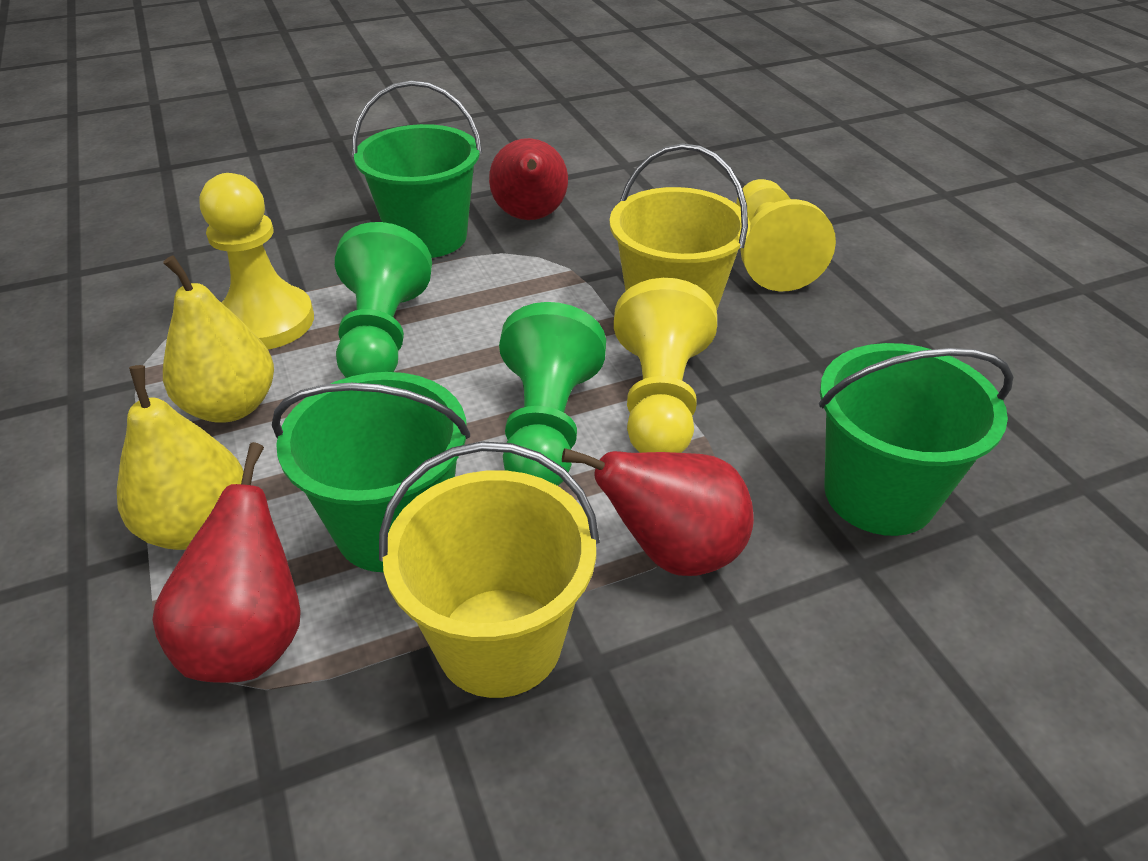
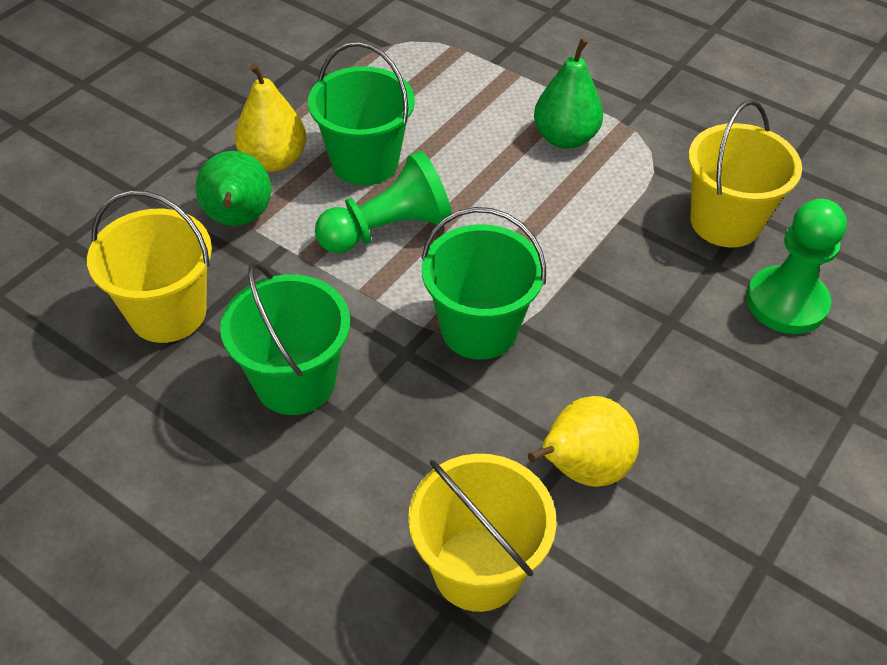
green pear: 0 -> 2
red pear: 3 -> 0
yellow bucket: 2 -> 3
yellow pawn: 3 -> 0

